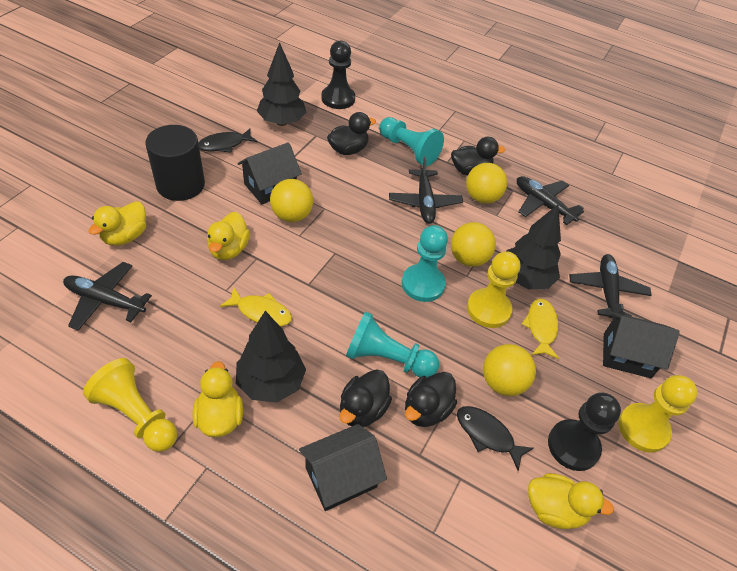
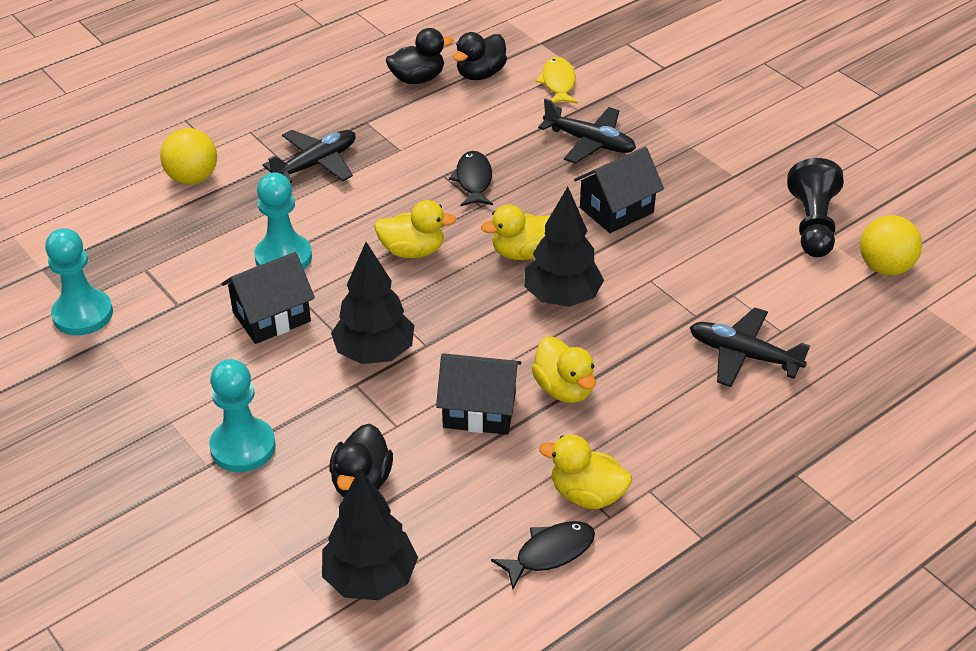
black cylinder: 1 -> 0
black duck: 4 -> 3
black pawn: 2 -> 1
black plane: 4 -> 3
yellow ball: 4 -> 2
yellow fish: 2 -> 1
yellow pawn: 3 -> 0

